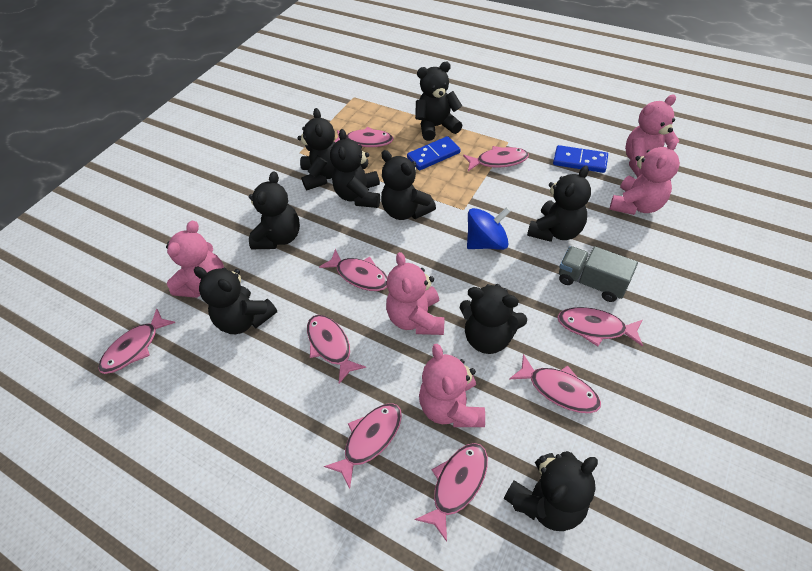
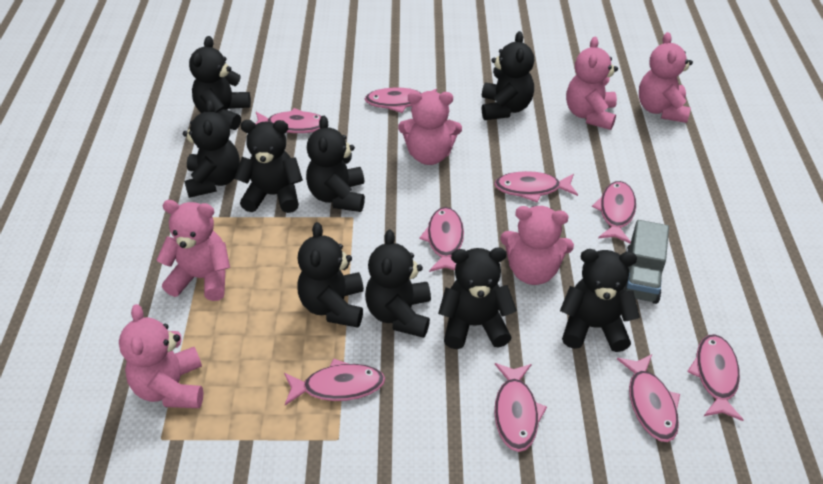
blue domino: 2 -> 0
blue spinning top: 1 -> 0
pink teddy bear: 5 -> 6

